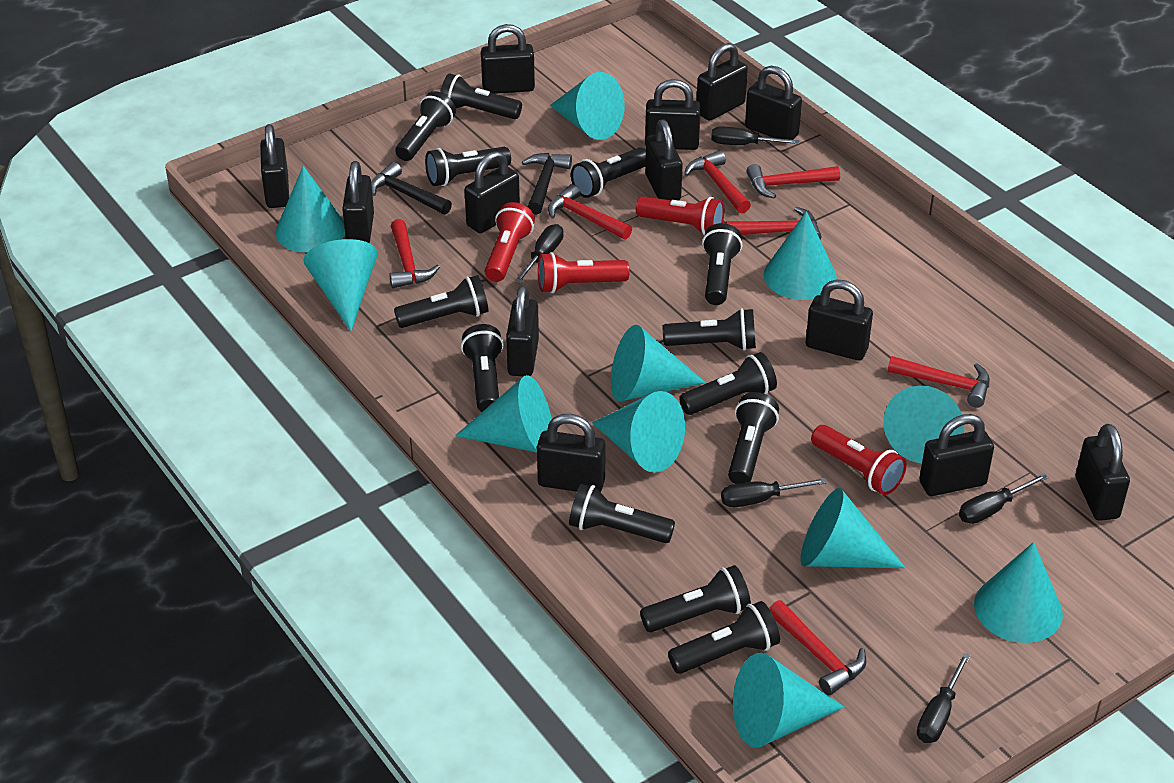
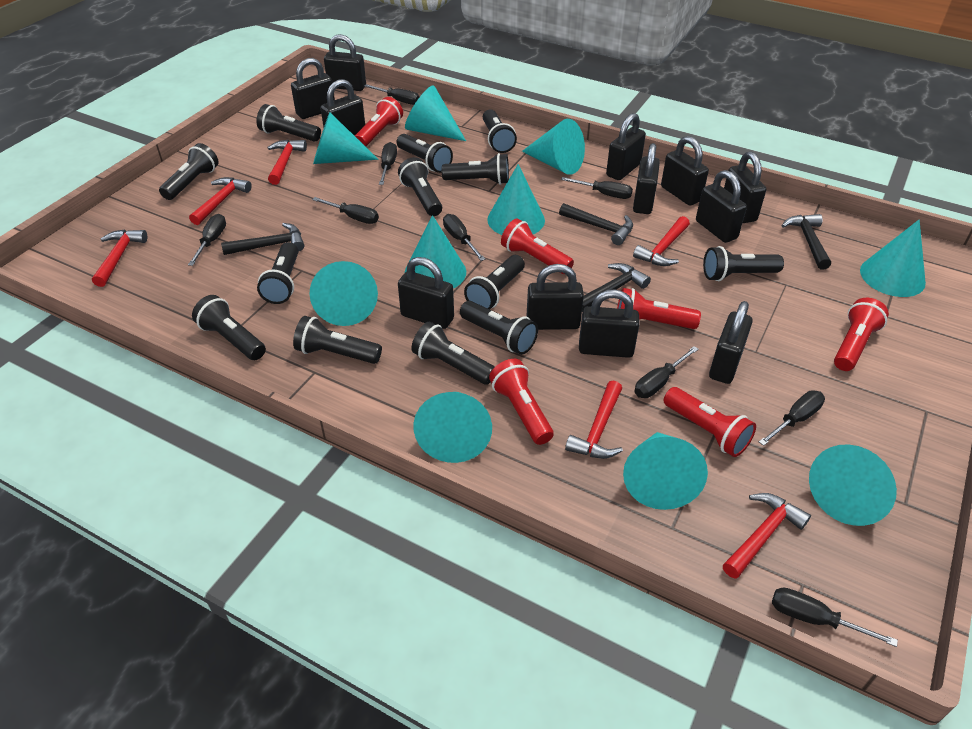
black hammer: 2 -> 4
black padlock: 13 -> 12
black screwdriver: 5 -> 9
red flashlight: 4 -> 6
red hammer: 7 -> 6
turquoise cone: 11 -> 10

